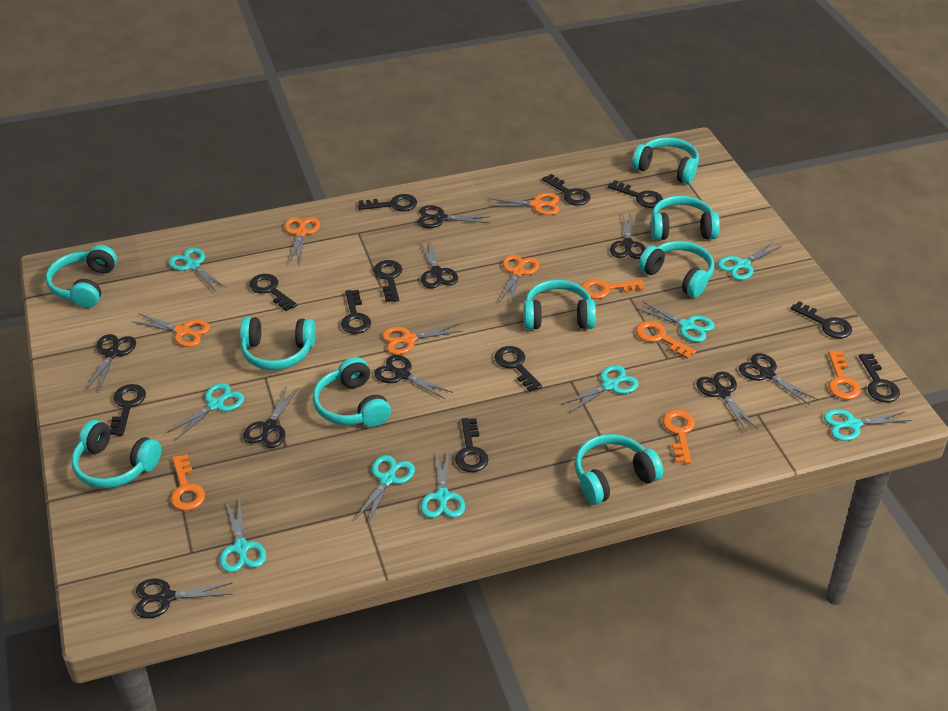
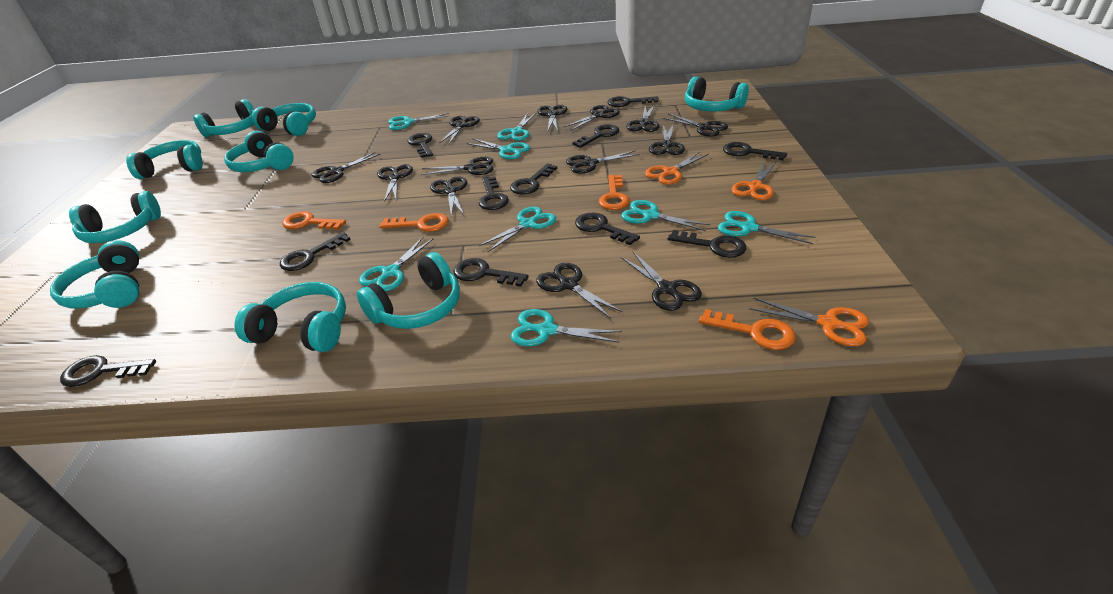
black scissors: 9 -> 13
orange key: 5 -> 4
orange scissors: 5 -> 3
turquoise scissors: 9 -> 8

